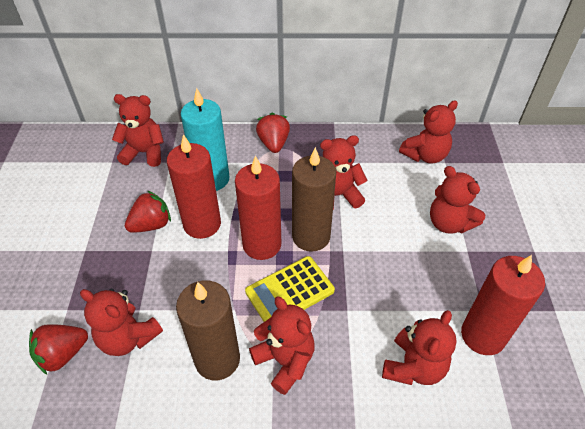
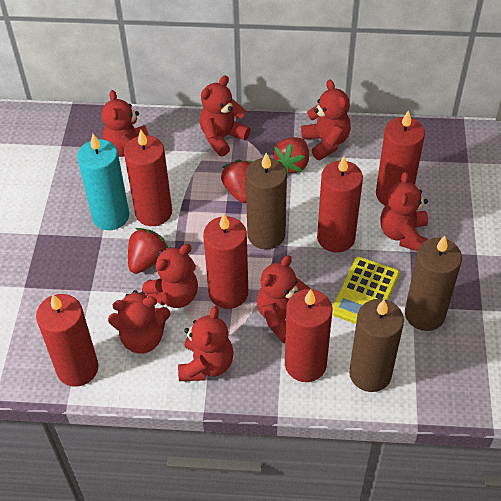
brown candle: 2 -> 3
red candle: 3 -> 6
red teddy bear: 7 -> 8

